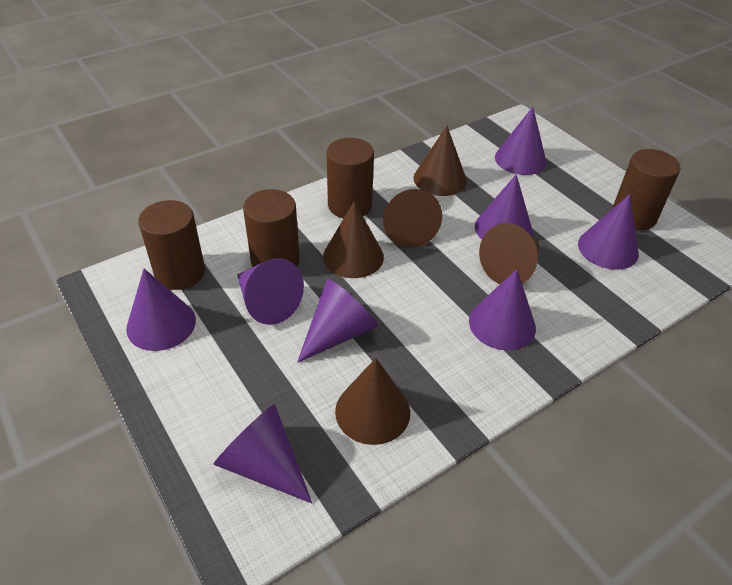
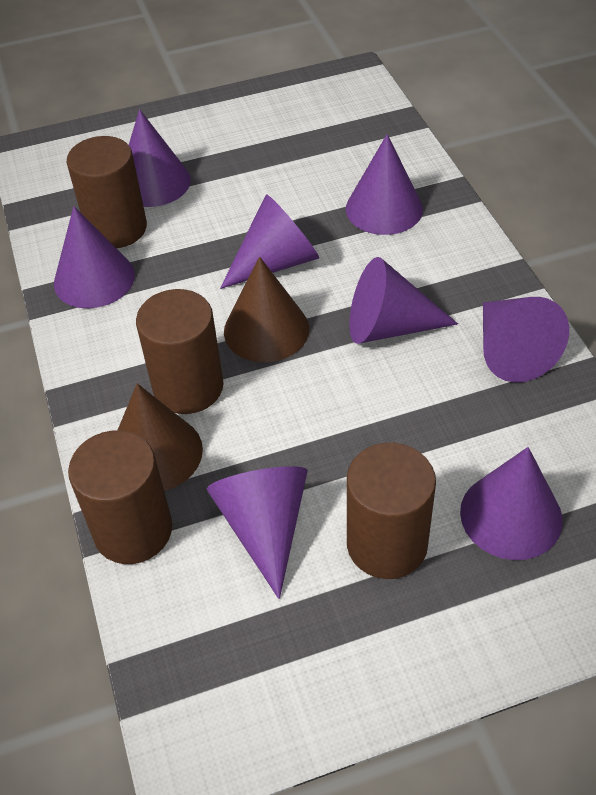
brown cone: 5 -> 2

